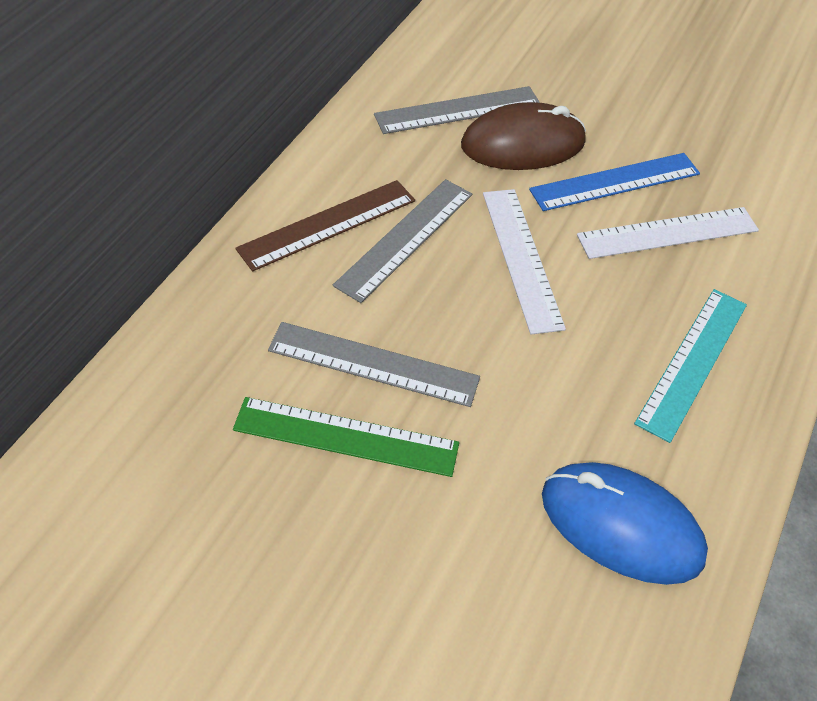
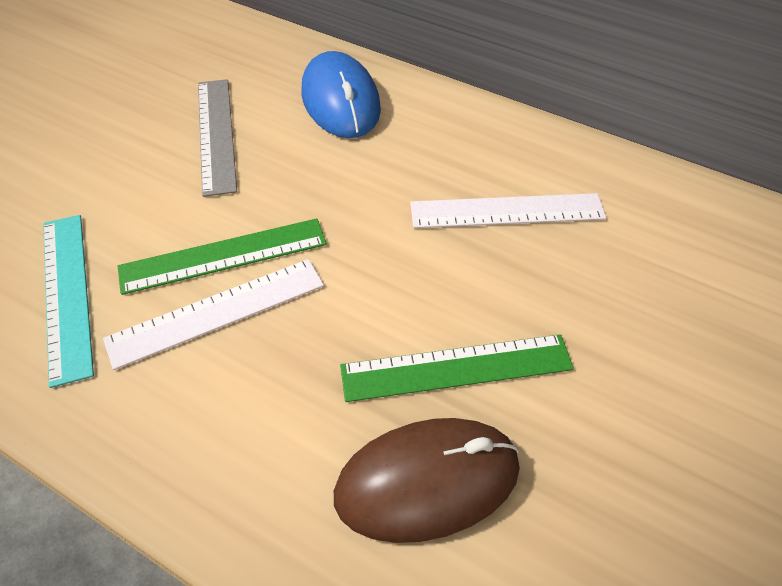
blue ruler: 1 -> 0
brown ruler: 1 -> 0
green ruler: 1 -> 2
grey ruler: 3 -> 1

